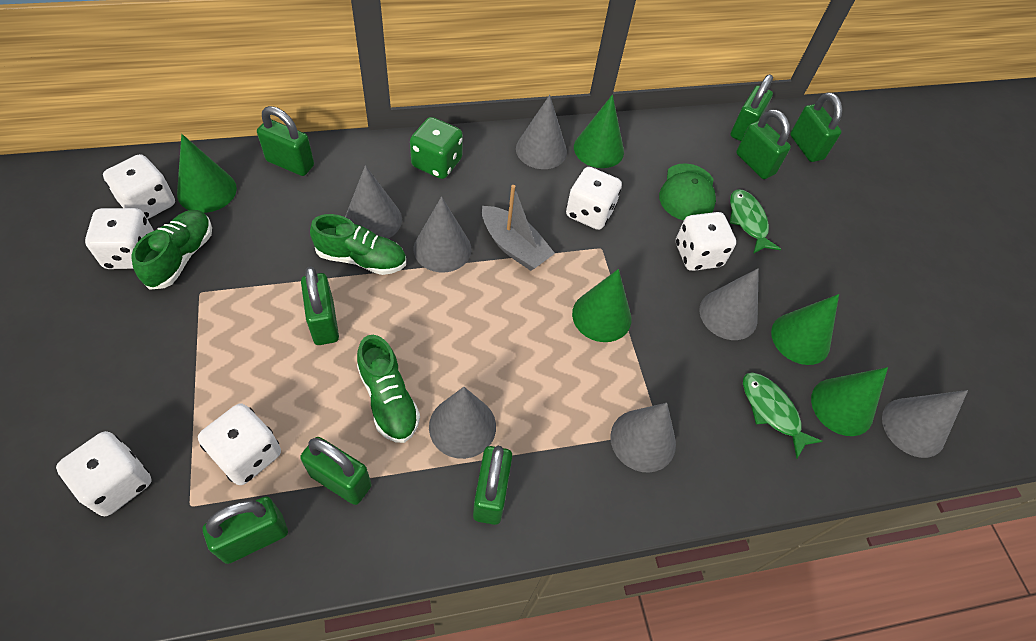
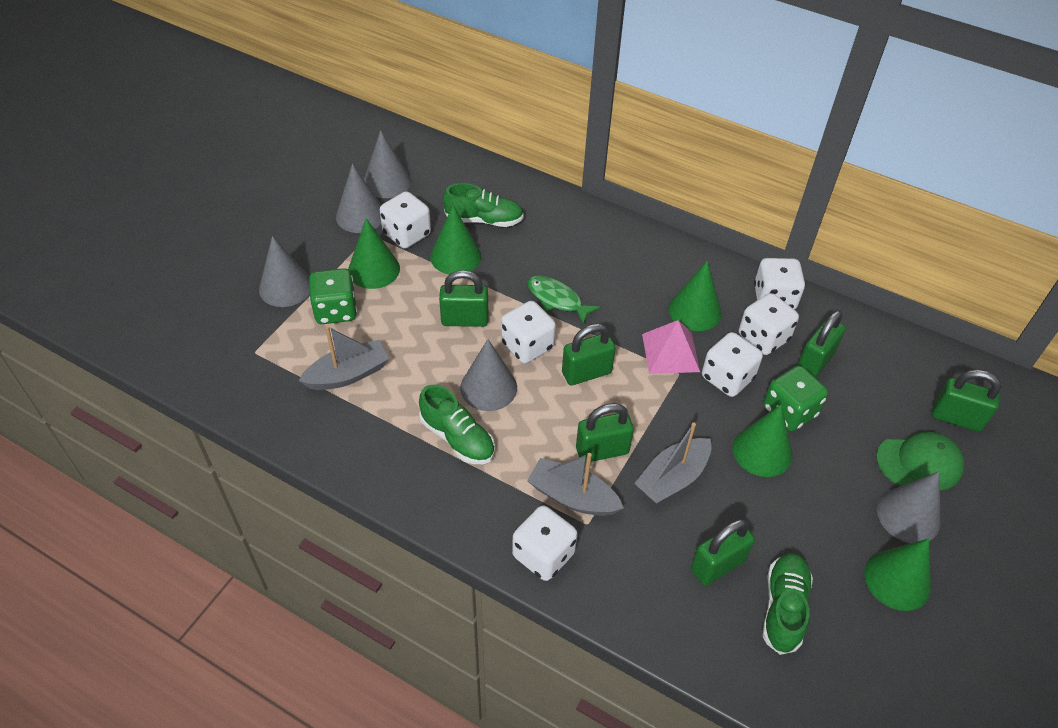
green dice: 1 -> 2
green fish: 2 -> 1
green padlock: 8 -> 6
grey boat: 1 -> 3
grey cone: 7 -> 5
pink pyramid: 0 -> 1

